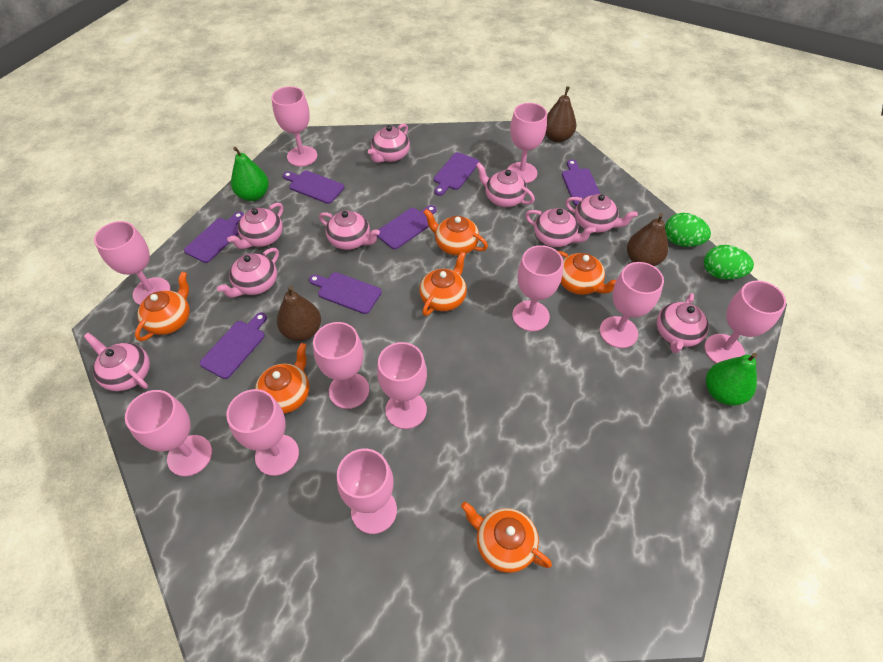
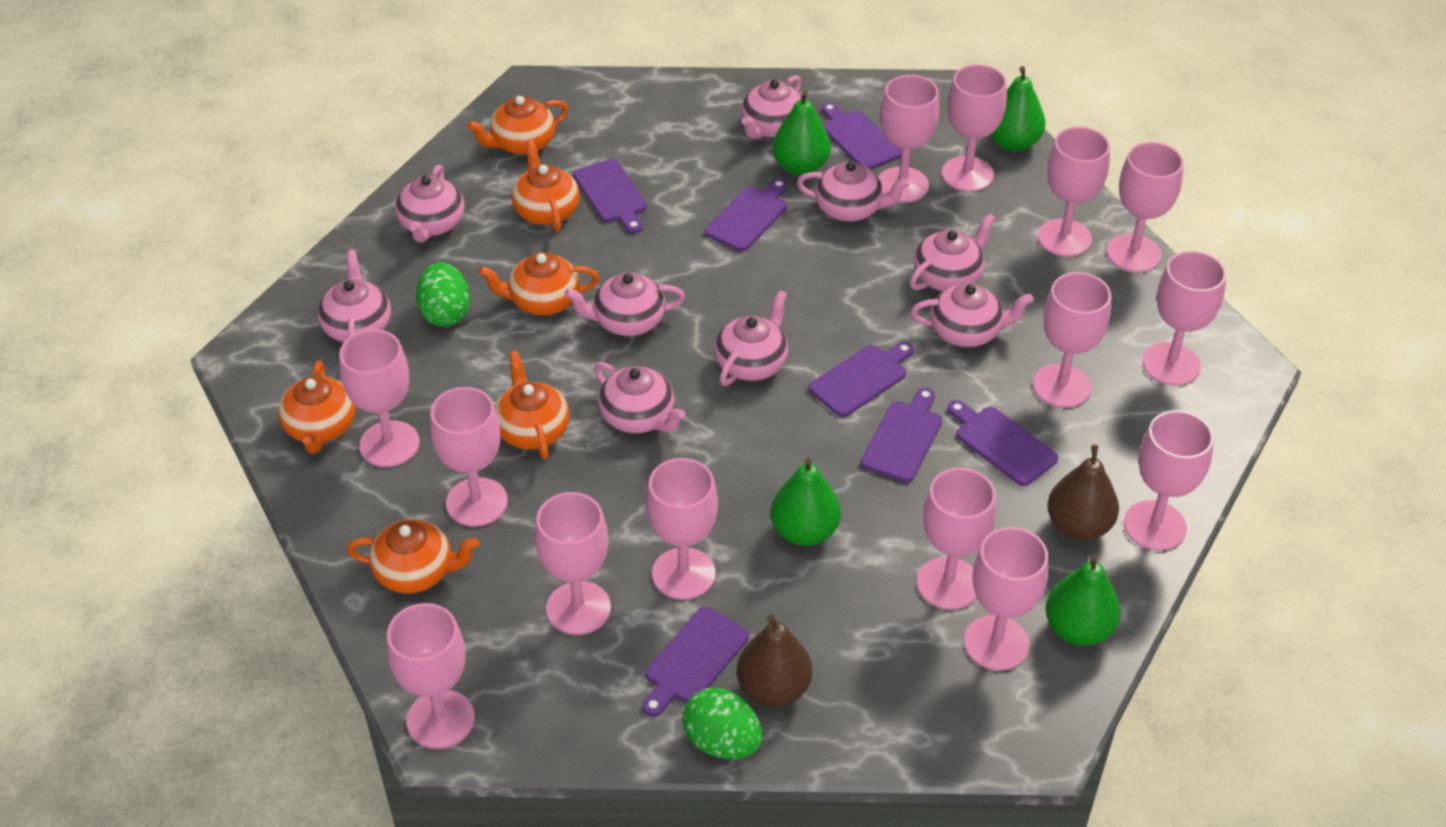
brown pear: 3 -> 2
green pear: 2 -> 4
pink goblet: 11 -> 14

